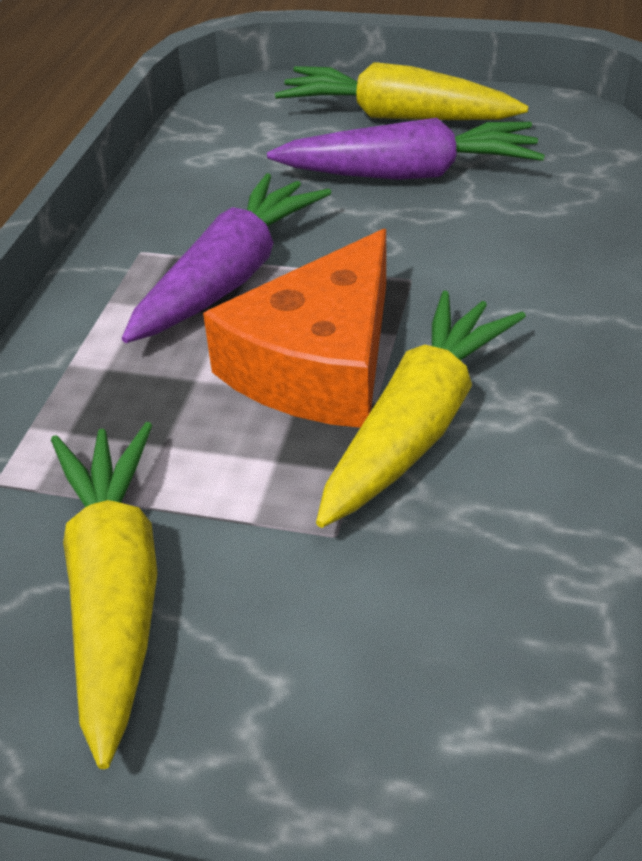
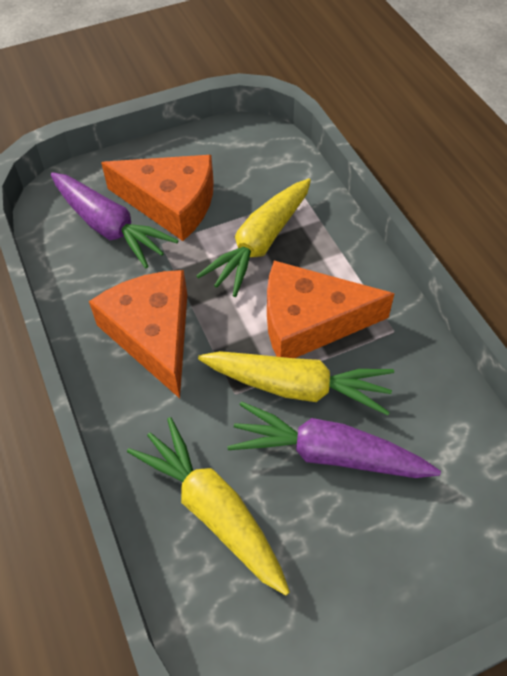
orange cheese: 1 -> 3

